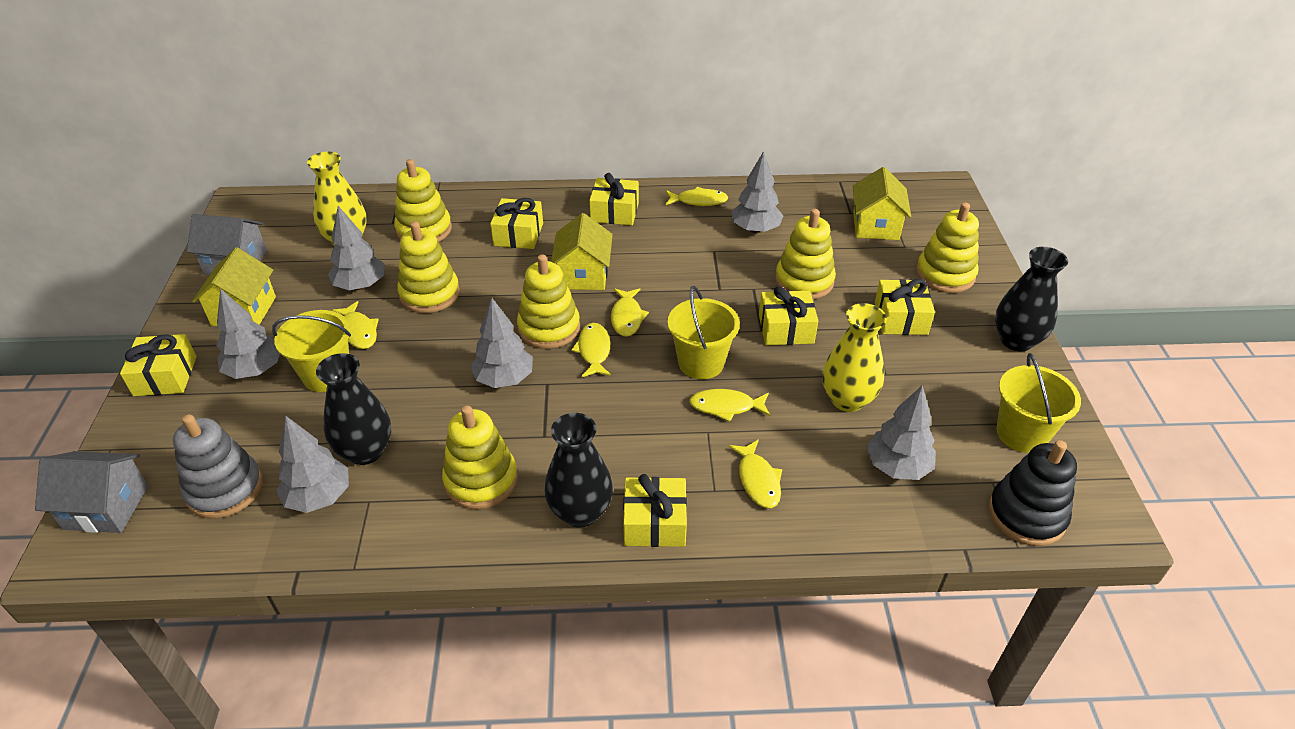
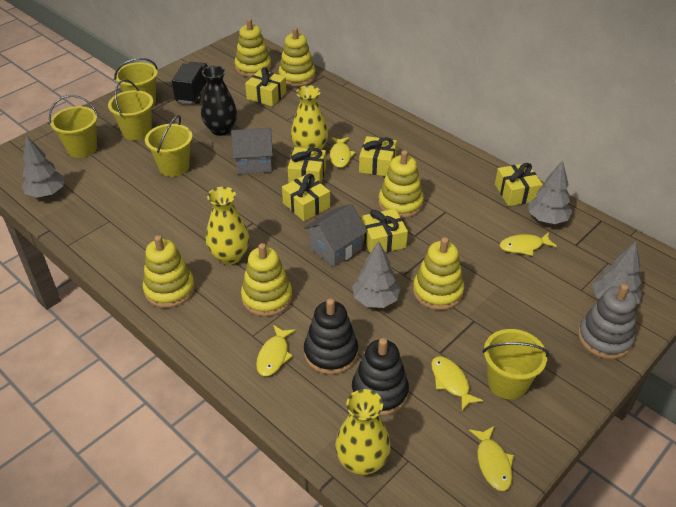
black stacking toy: 1 -> 2
black truck: 0 -> 1
black vase: 3 -> 1
grey tree: 6 -> 4
yellow bucket: 3 -> 5
yellow fish: 6 -> 5
yellow house: 3 -> 0
yellow vase: 2 -> 3

